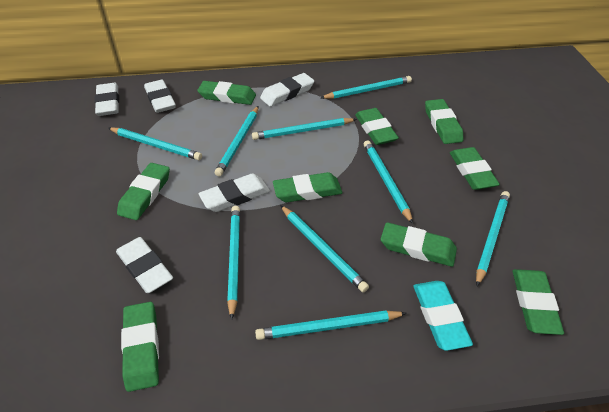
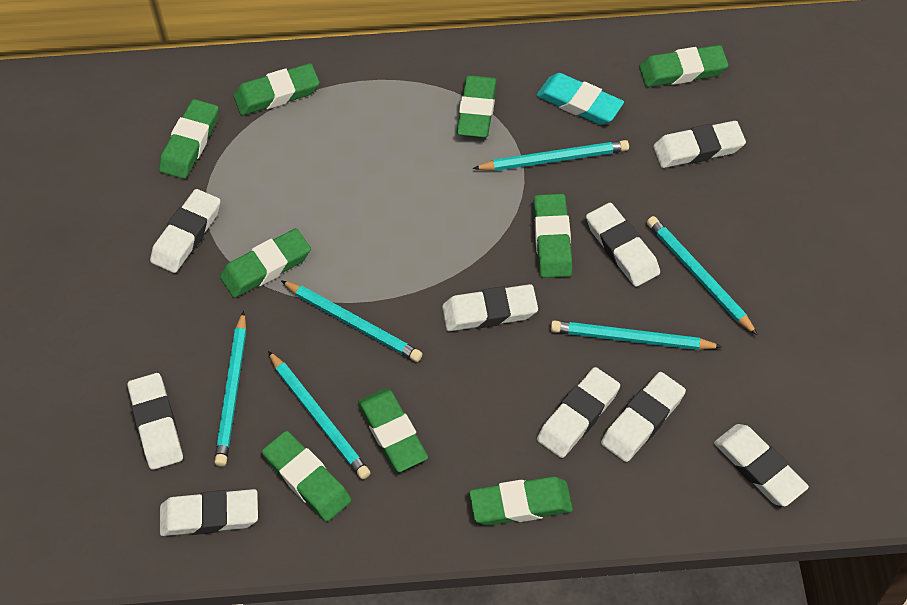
turquoise pencil: 9 -> 6
white eraser: 5 -> 9

